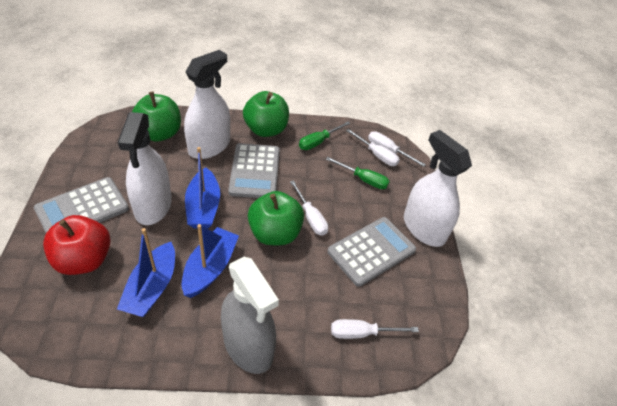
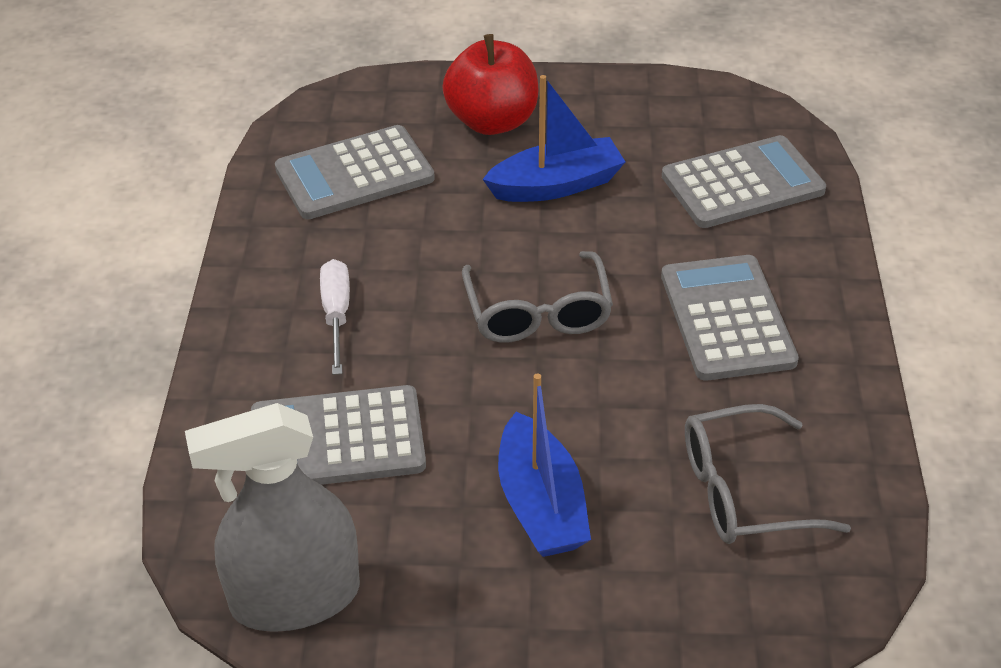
blue boat: 3 -> 2
green apple: 3 -> 0
green screwdriver: 2 -> 0
grey calculator: 3 -> 4
grey glasses: 0 -> 2
white screwdriver: 4 -> 1
white spray bottle: 3 -> 0

